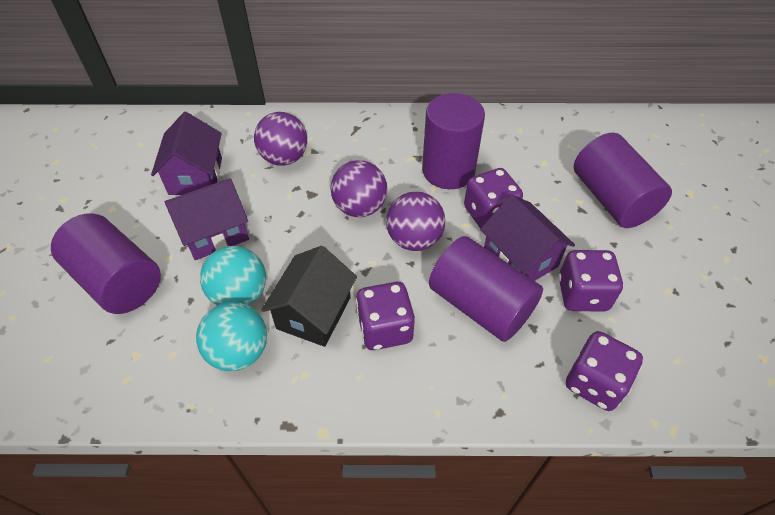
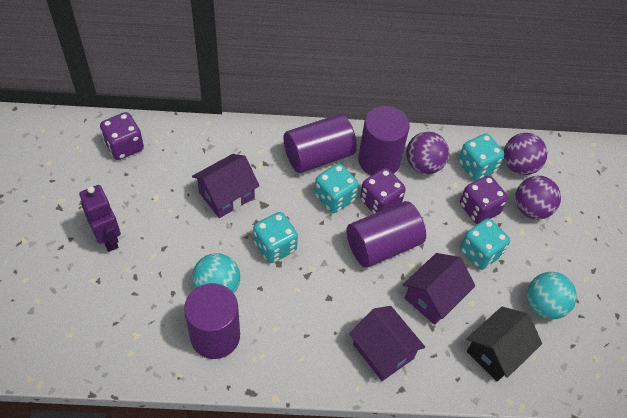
purple dice: 4 -> 3
purple robot: 0 -> 1
turquoise dice: 0 -> 4

